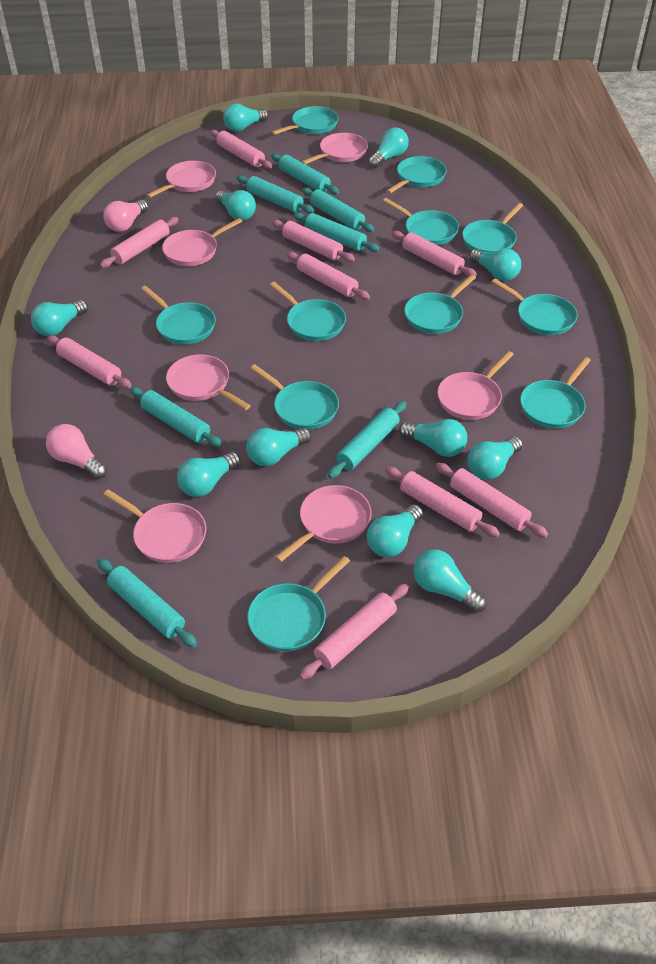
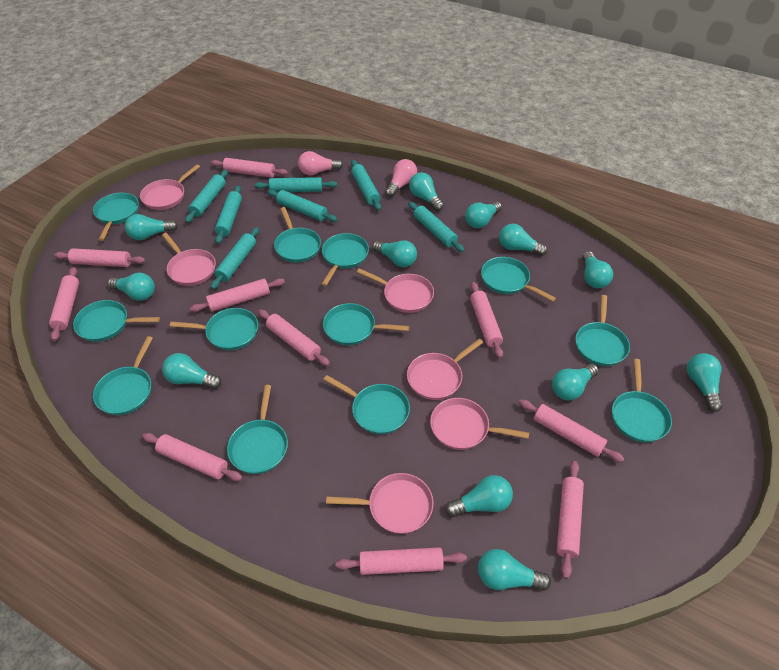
pink pan: 7 -> 6
pink rolling pin: 9 -> 10
turquoise light bulb: 11 -> 12
turquoise pan: 11 -> 12

